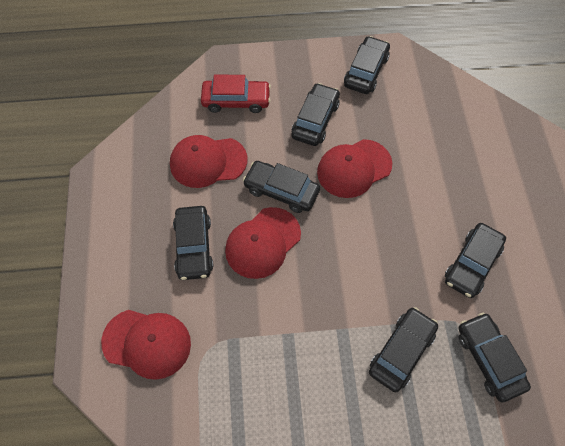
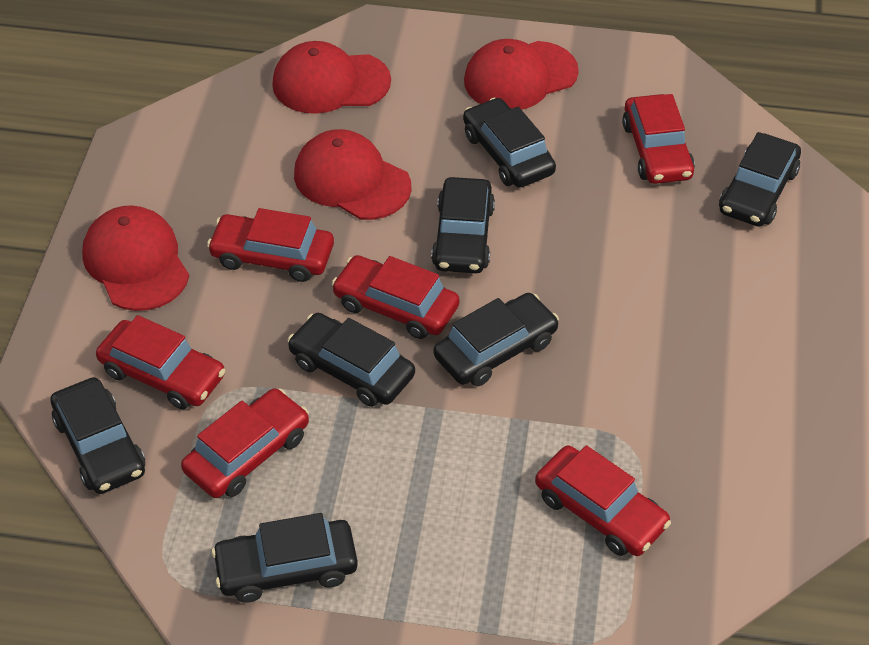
red car: 1 -> 6

